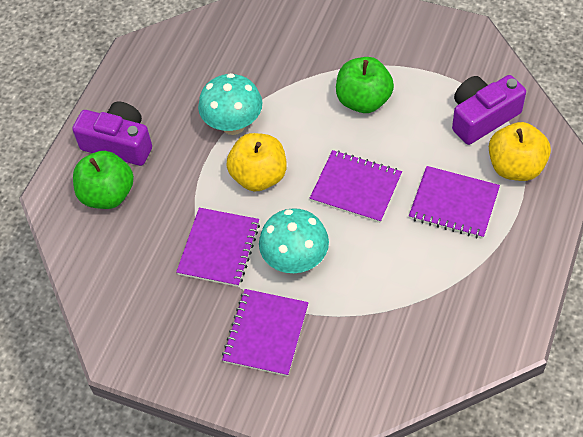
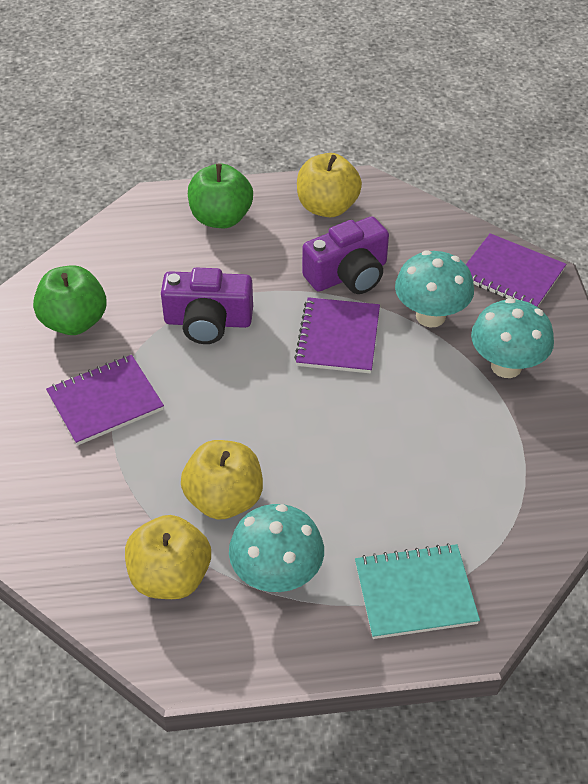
purple notebook: 4 -> 3
turquoise mushroom: 2 -> 3
turquoise notebook: 0 -> 1
yellow apple: 2 -> 3

